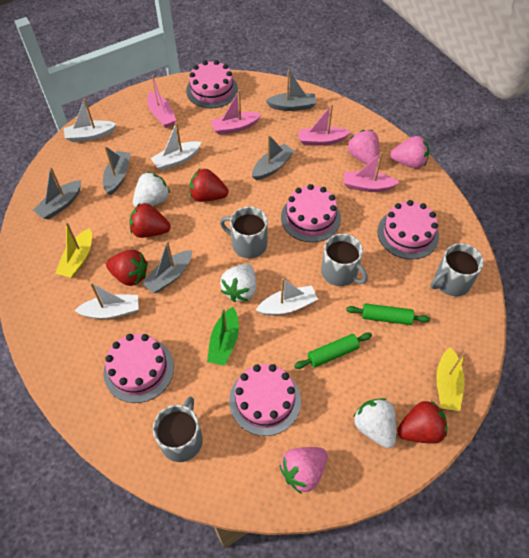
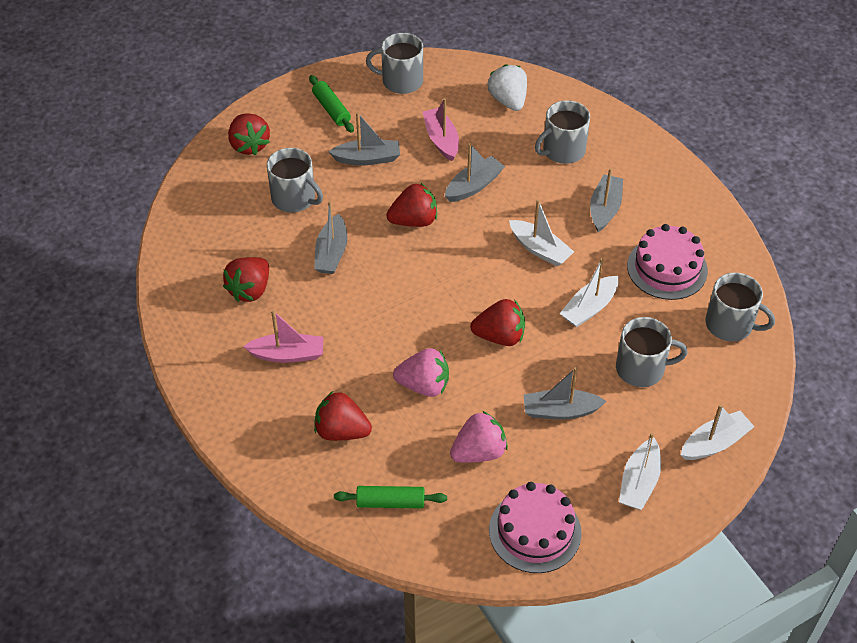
green boat: 1 -> 0
grey mug: 4 -> 5
pink boat: 4 -> 2
pink cake: 5 -> 2
pink strawberry: 3 -> 2
red strawberry: 4 -> 5
white strawberry: 3 -> 1
yellow boat: 2 -> 0

